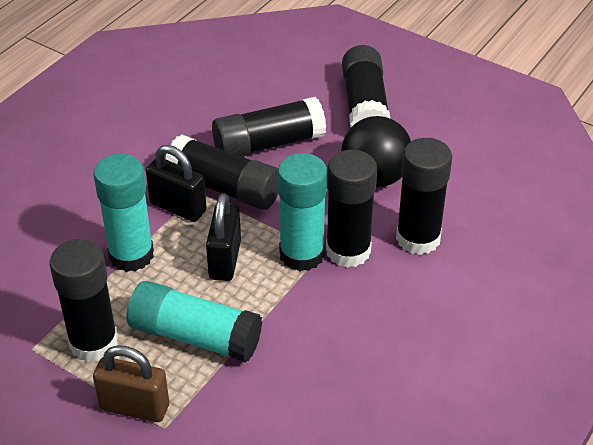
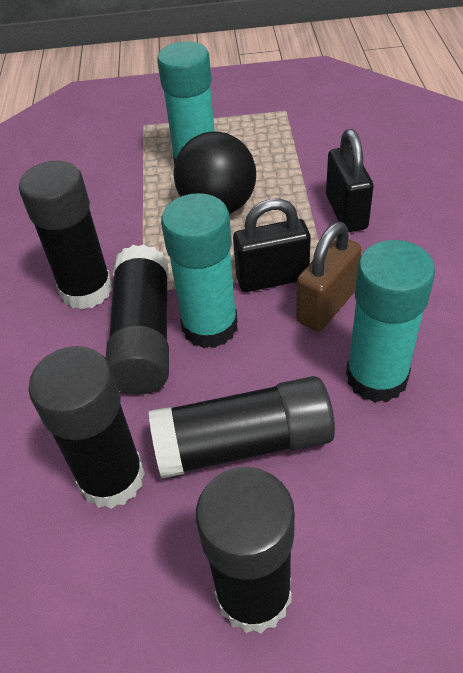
black glue stick: 6 -> 5

